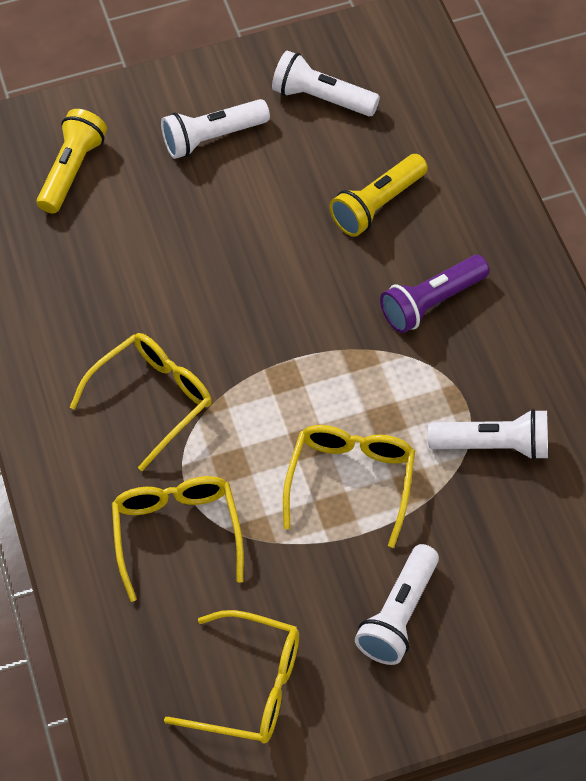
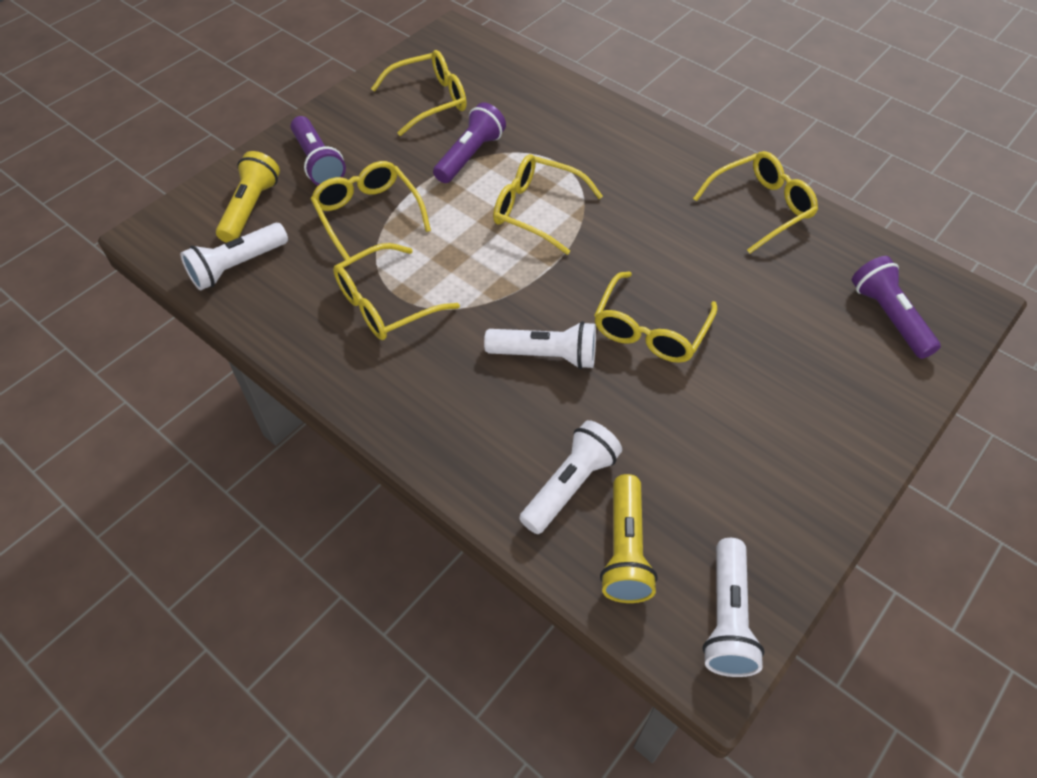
purple flashlight: 1 -> 3
yellow glasses: 4 -> 6

